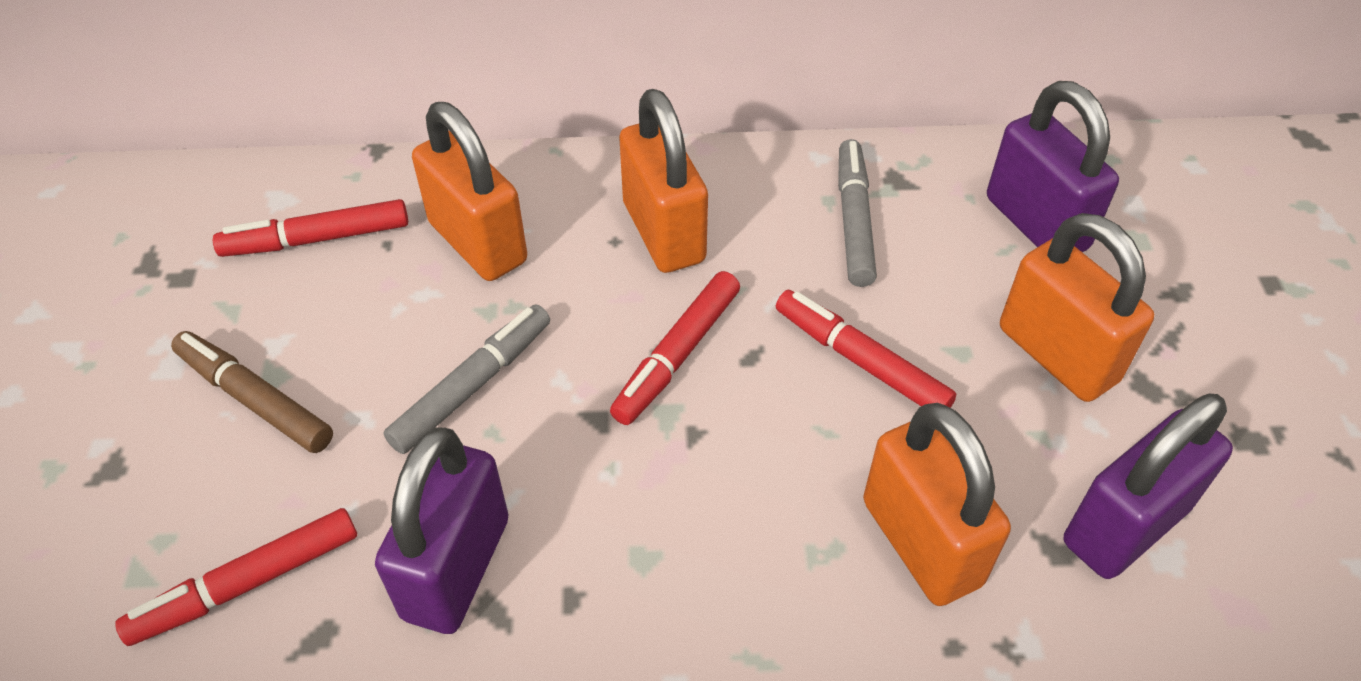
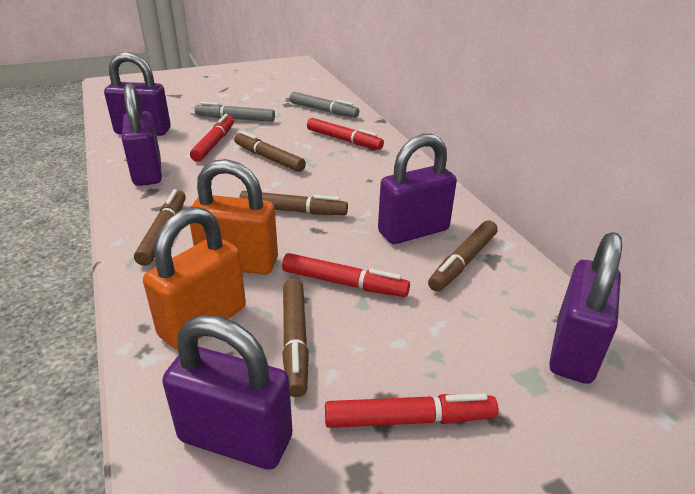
brown marker: 1 -> 5
orange padlock: 4 -> 2
purple padlock: 3 -> 5

